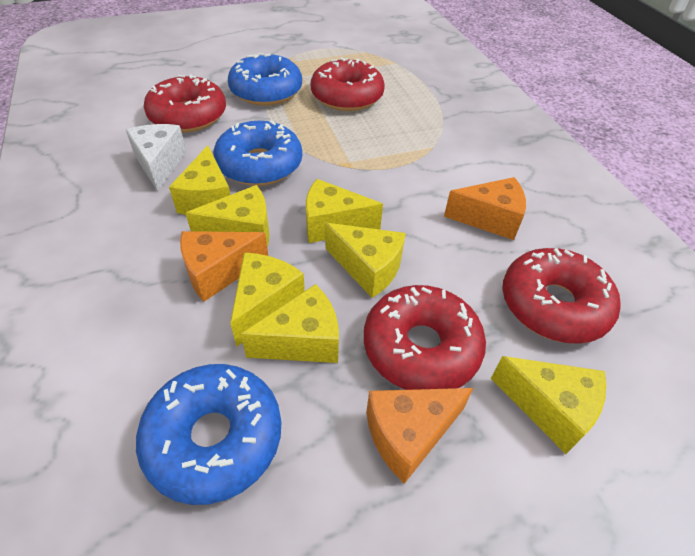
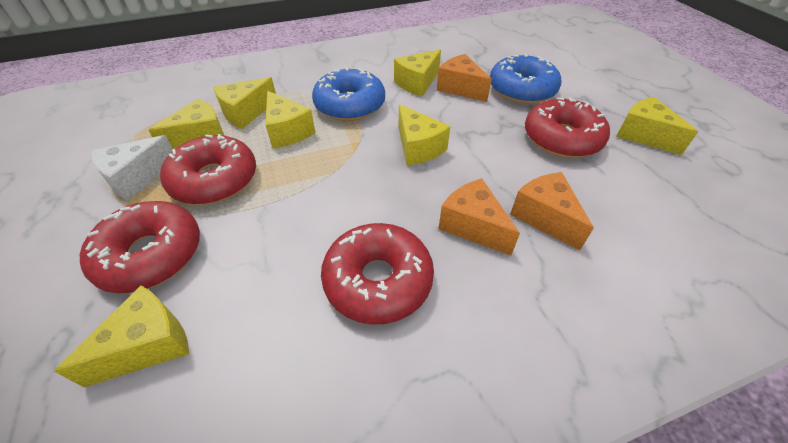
blue donut: 3 -> 2

